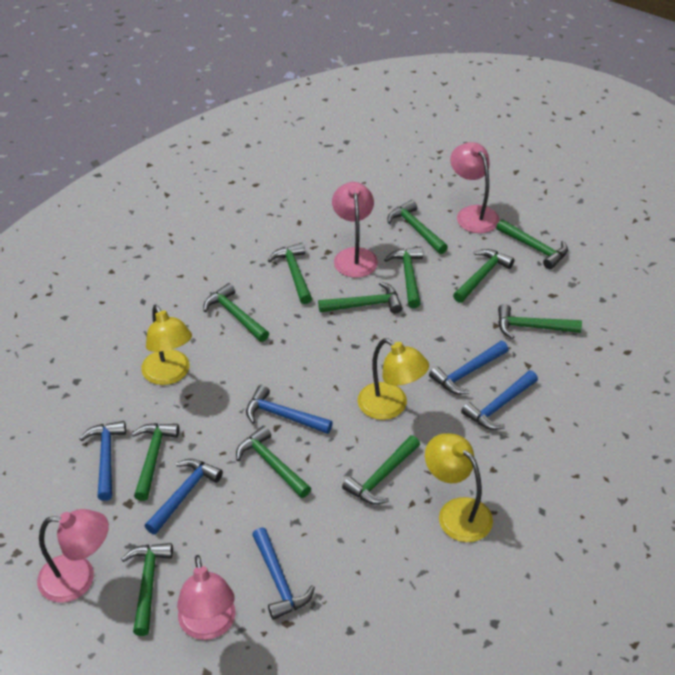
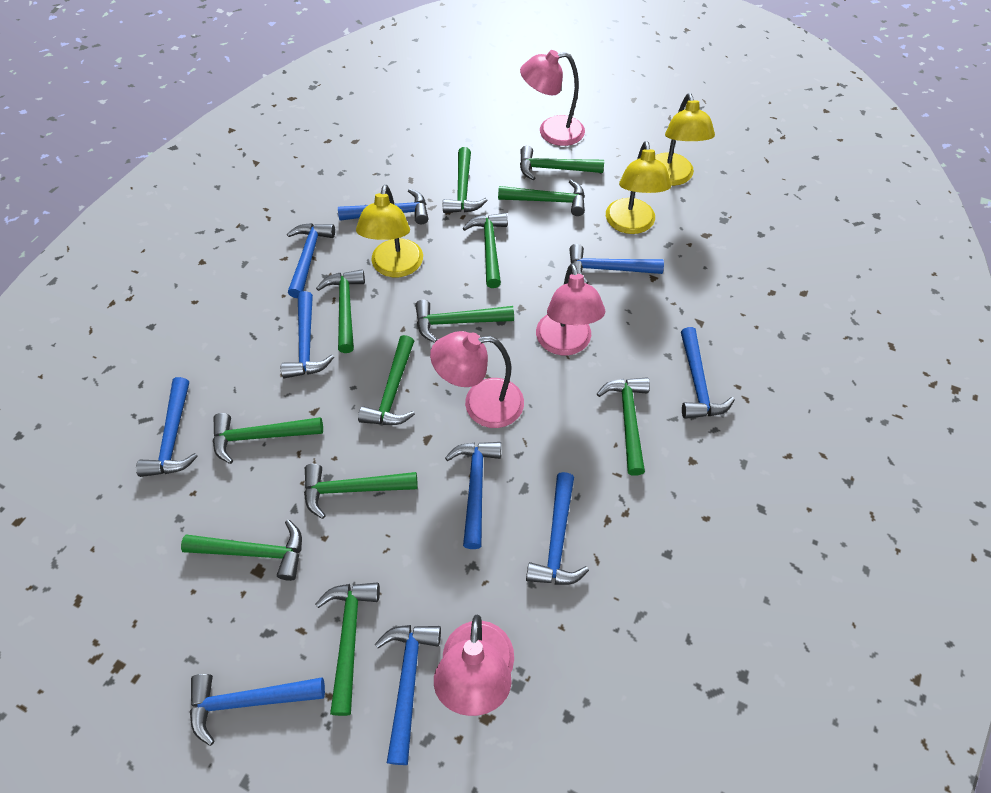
blue hammer: 6 -> 10

